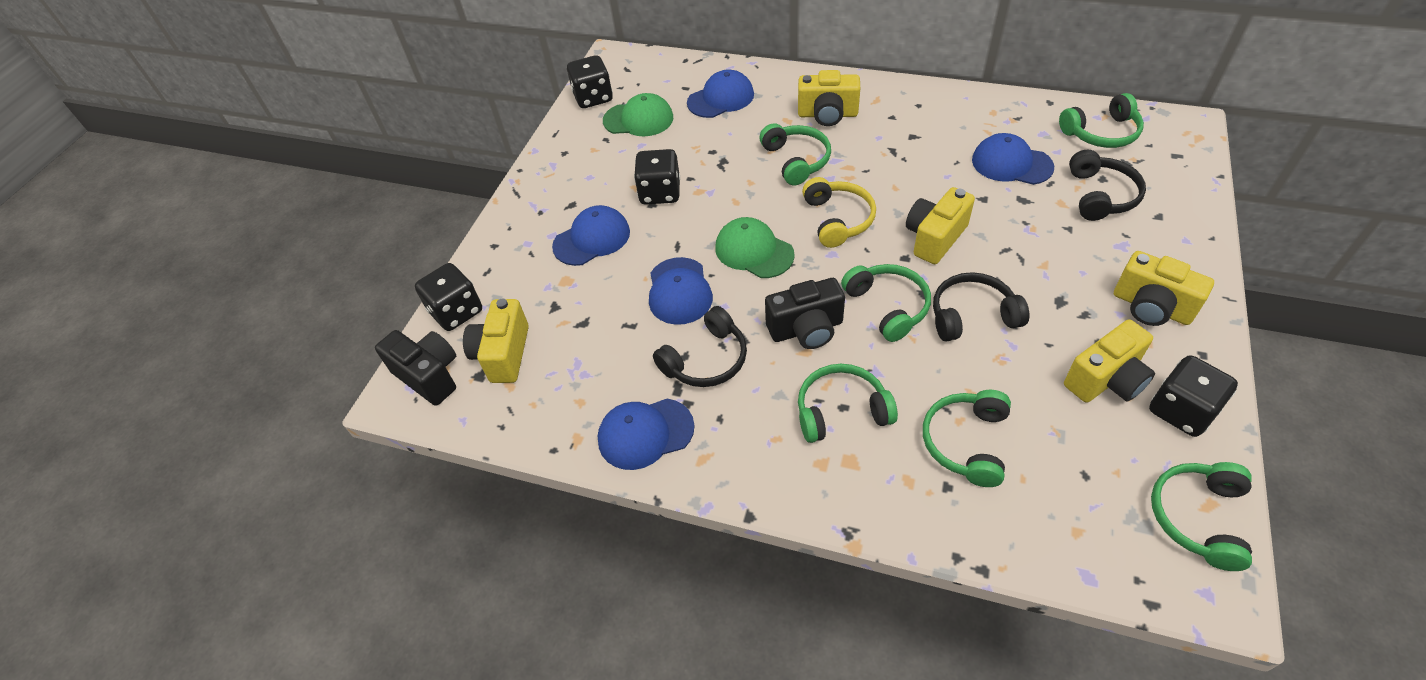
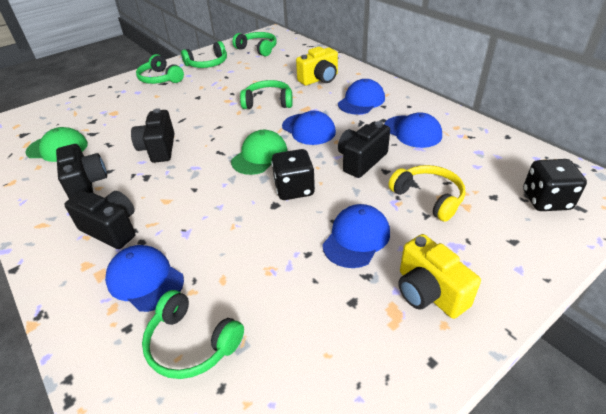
black camera: 2 -> 4
black dice: 4 -> 2
black headphones: 3 -> 0
green headphones: 6 -> 5
yellow camera: 5 -> 2

